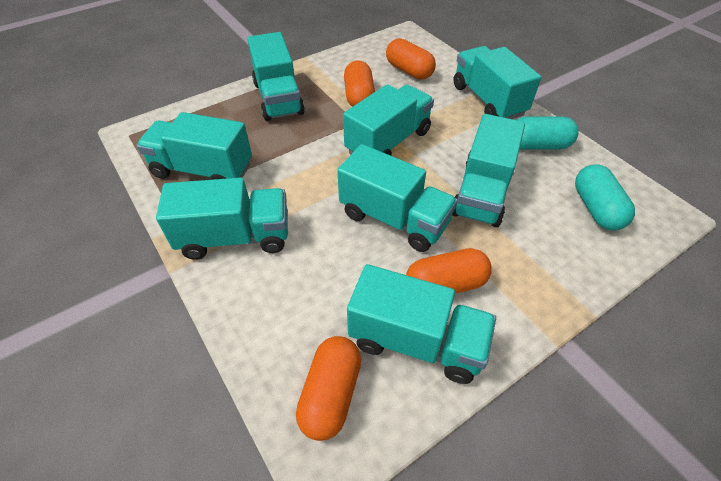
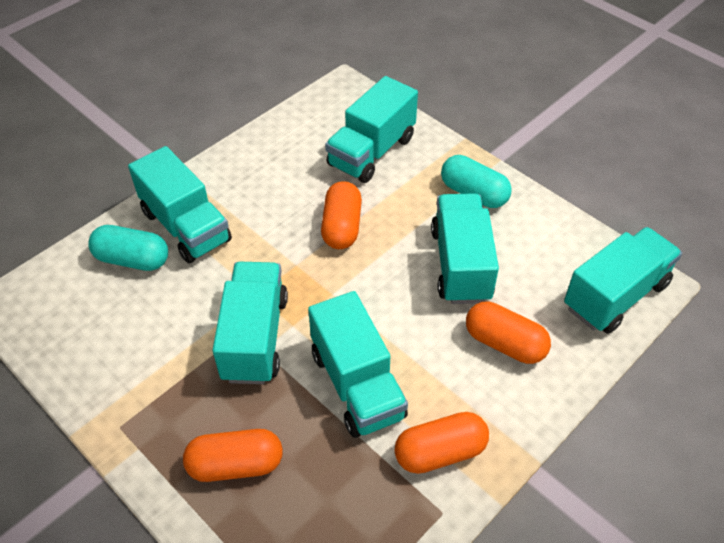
turquoise truck: 8 -> 6

